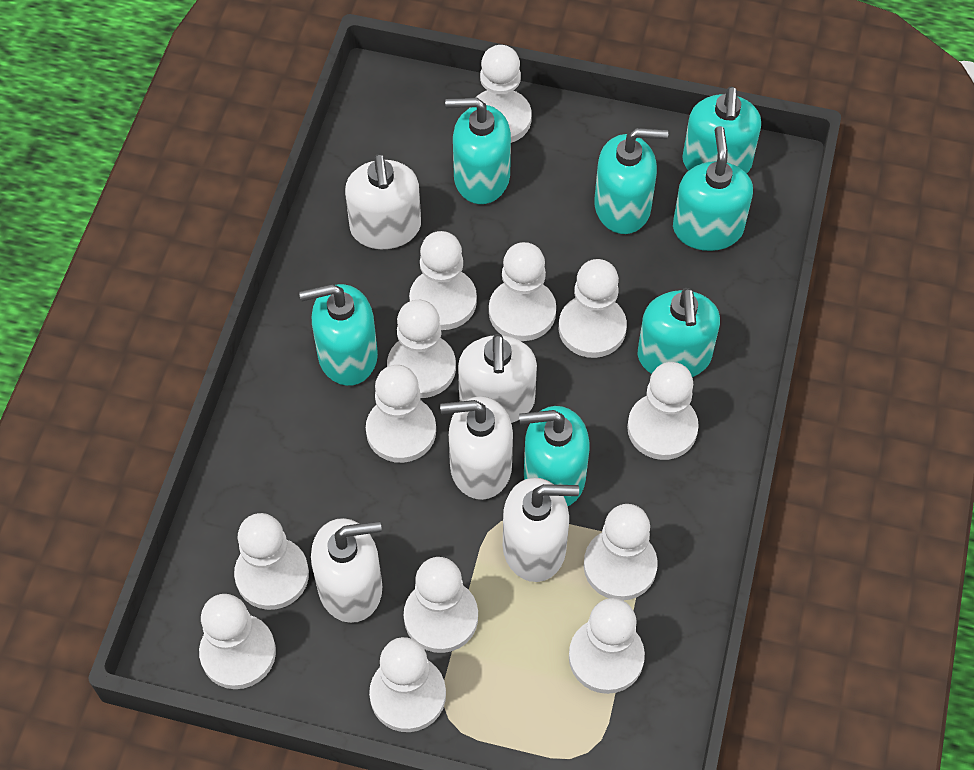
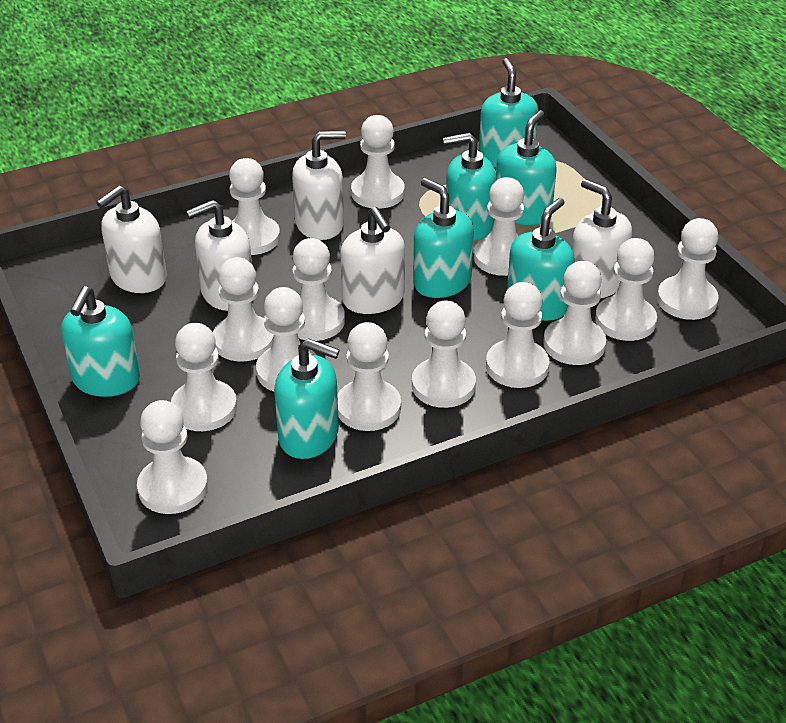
white pawn: 13 -> 14

